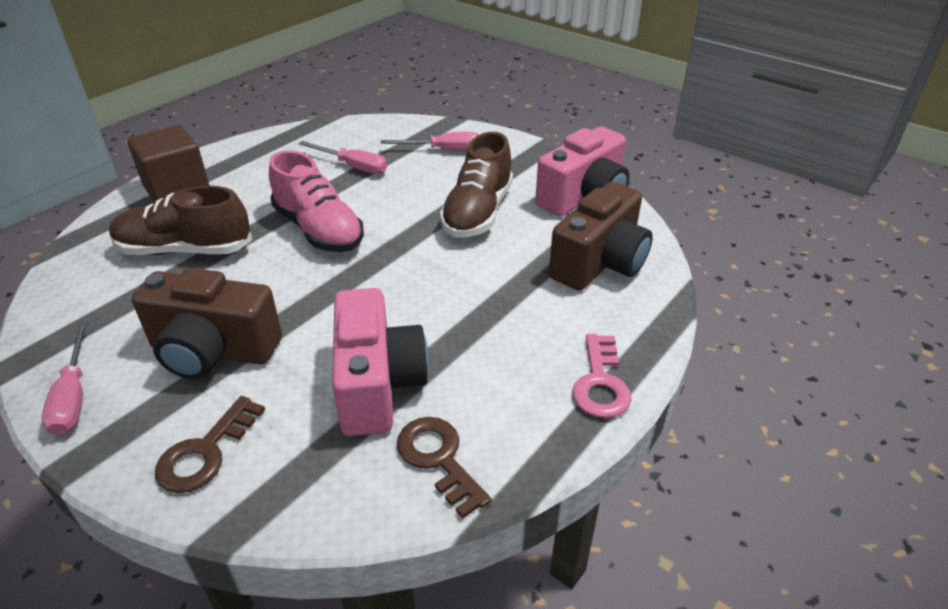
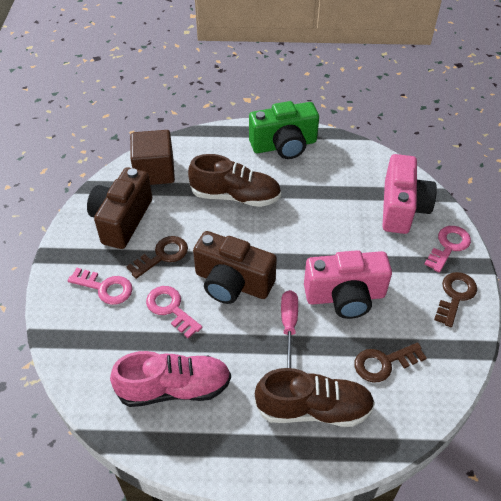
brown key: 2 -> 3
green camera: 0 -> 1
pink key: 1 -> 3
pink screwdriver: 3 -> 1

